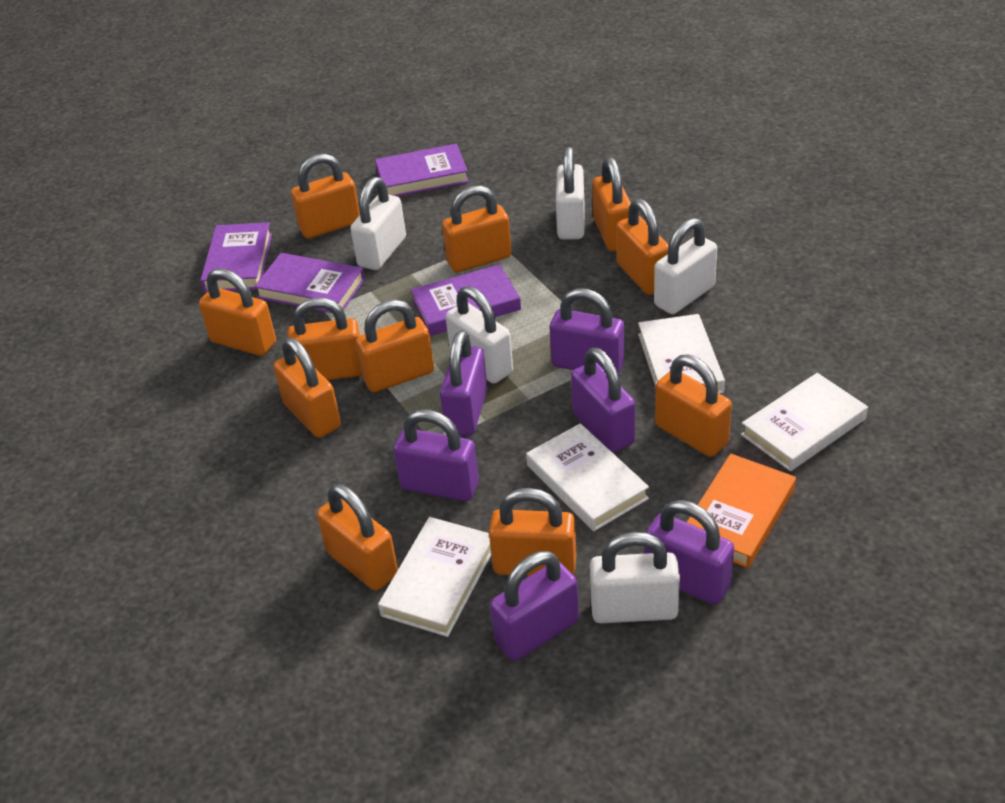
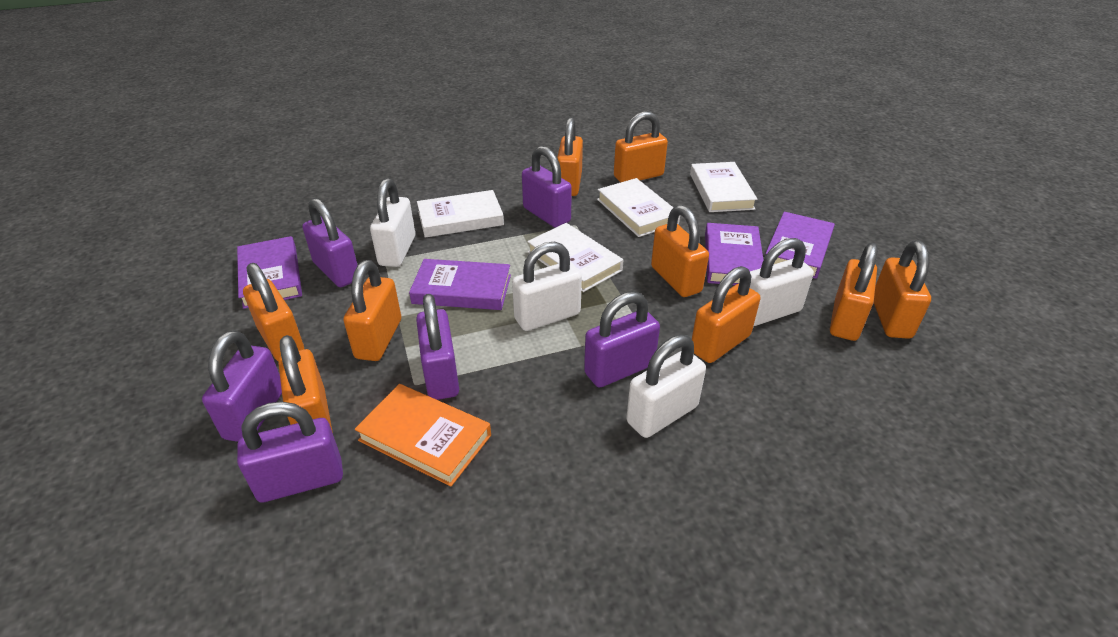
orange padlock: 11 -> 9
white padlock: 5 -> 4

